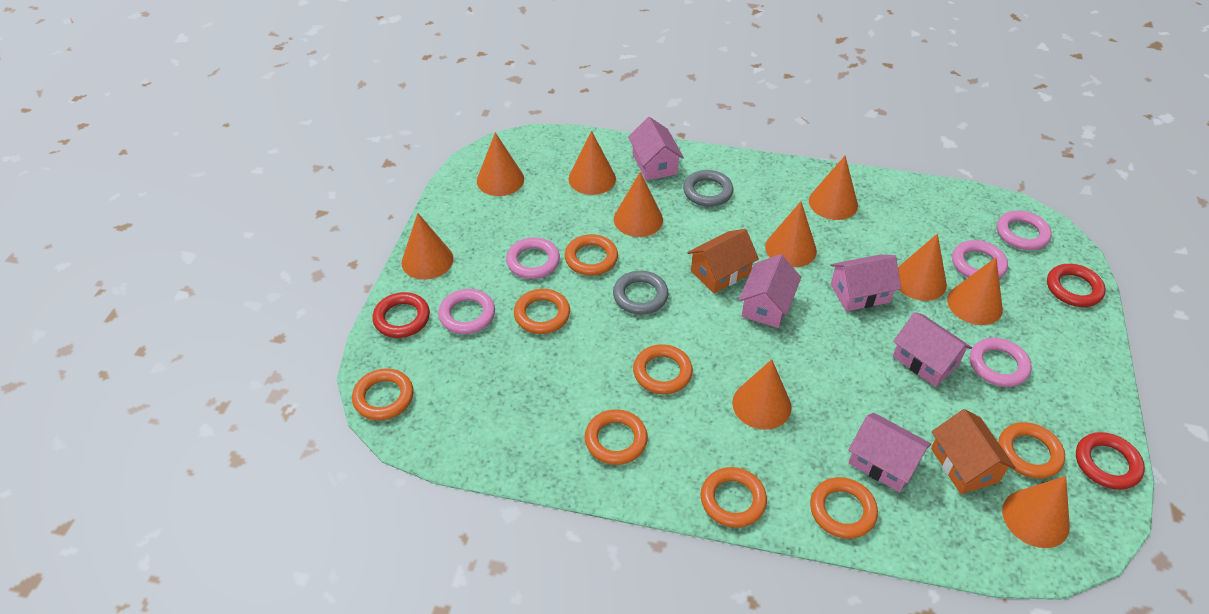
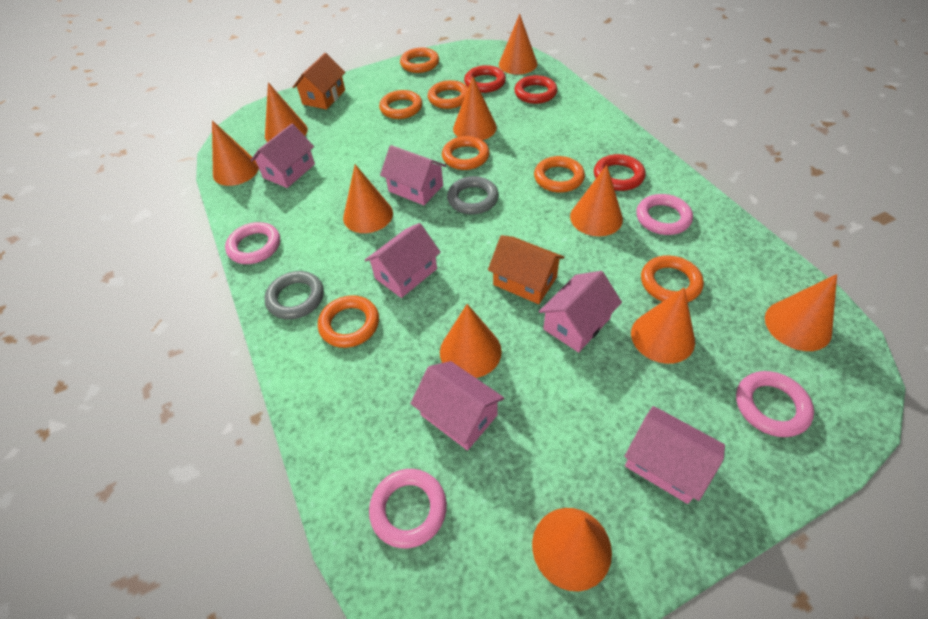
orange ring: 8 -> 7
pink house: 5 -> 6
pink ring: 5 -> 4

